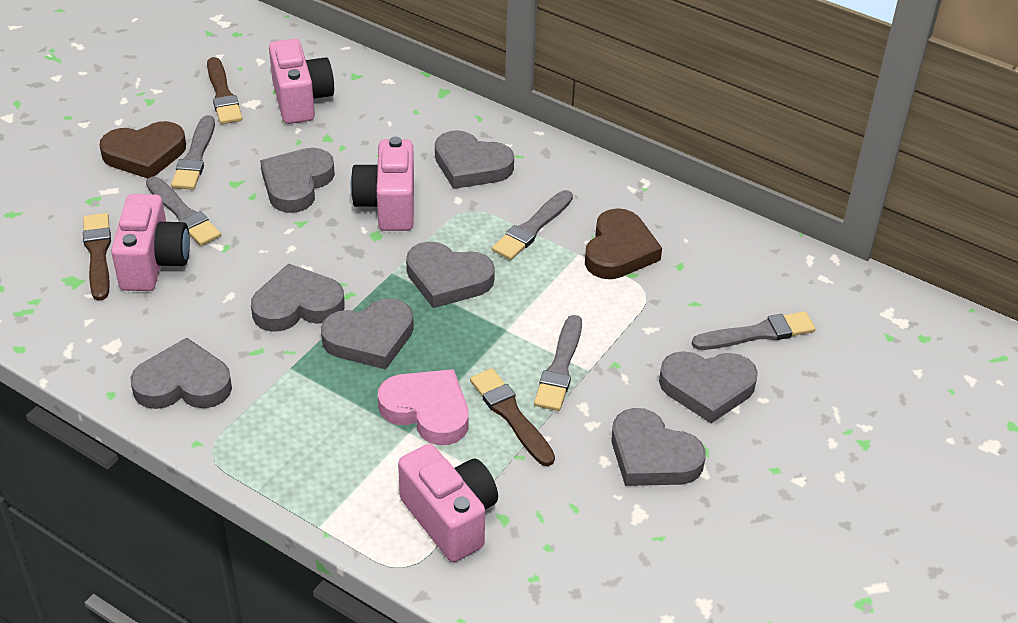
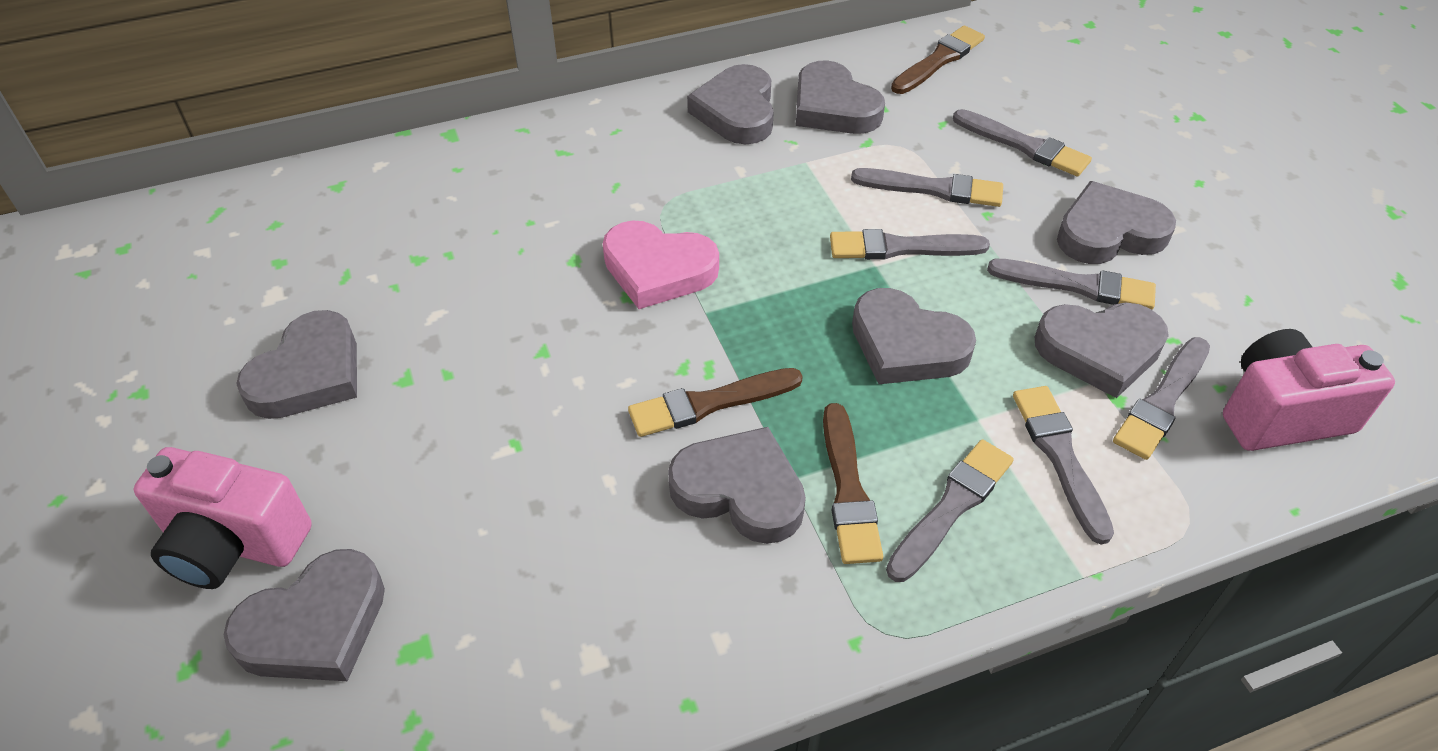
brown heart: 2 -> 0
grey brush: 5 -> 7
pink camera: 4 -> 2

